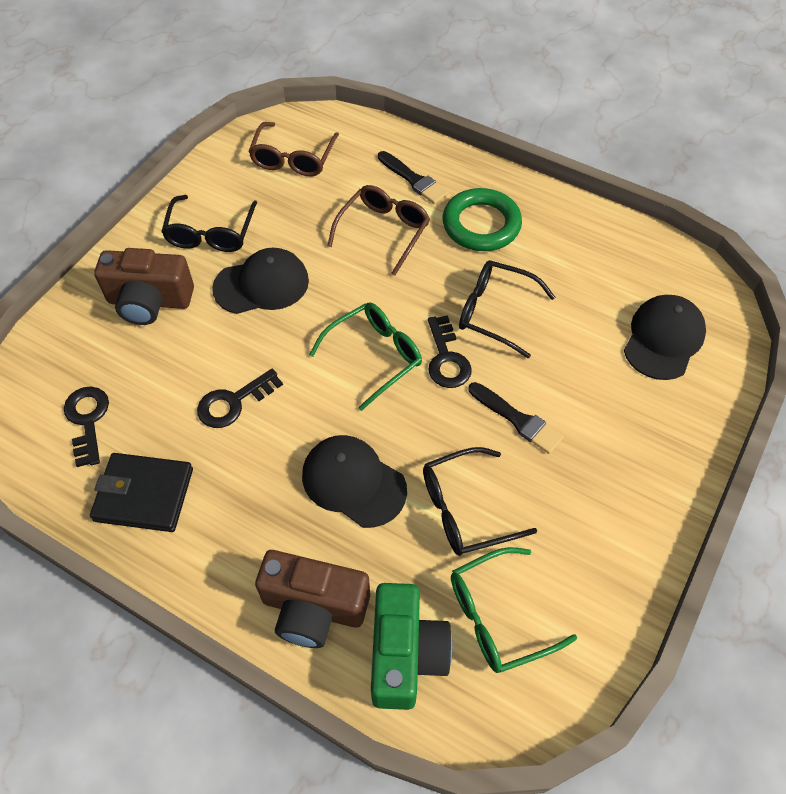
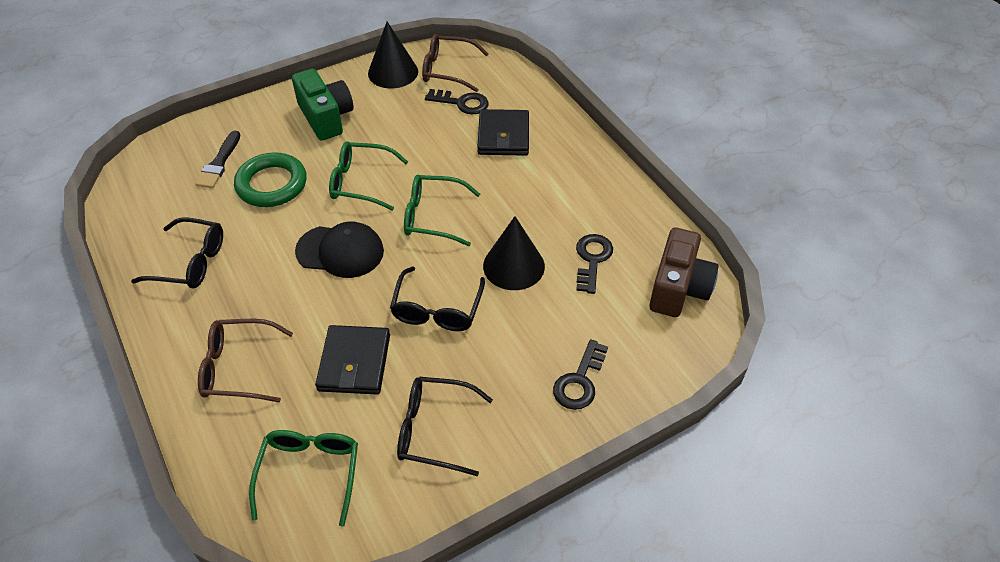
black brush: 2 -> 1
black cap: 3 -> 1
black cone: 0 -> 2
black wallet: 1 -> 2
brown camera: 2 -> 1
green glasses: 2 -> 3

